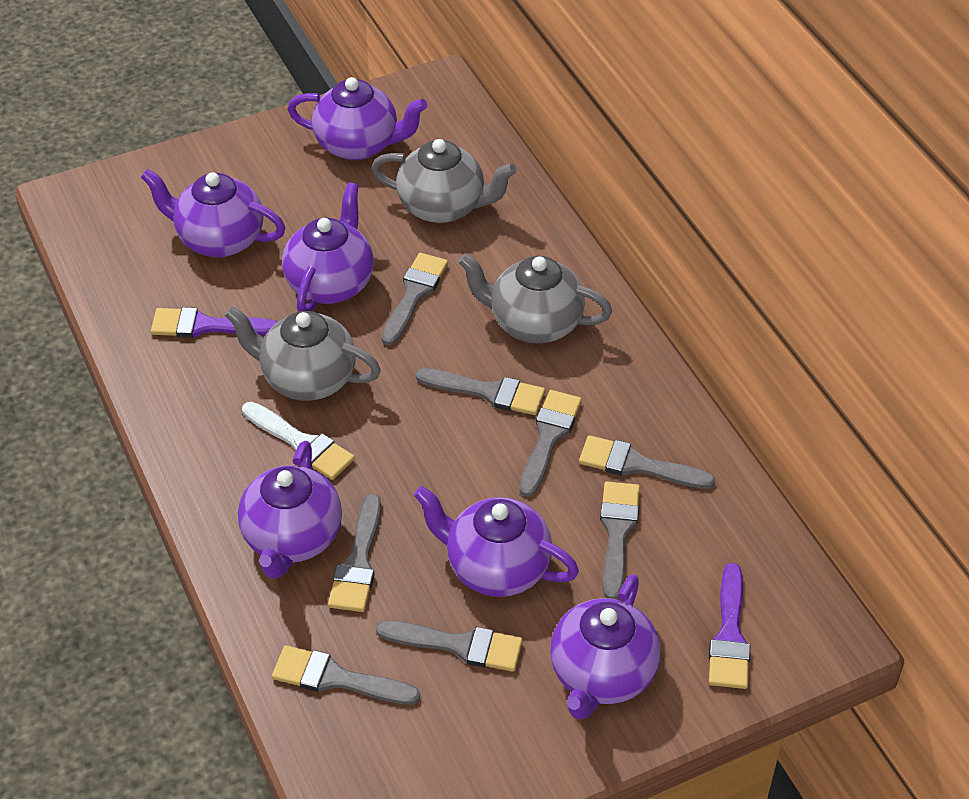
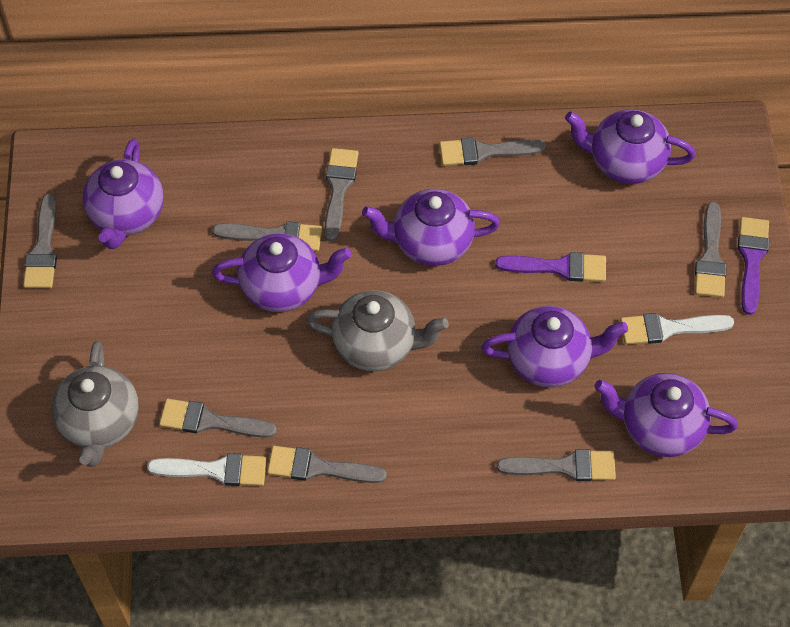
grey teapot: 3 -> 2
white brush: 1 -> 2

